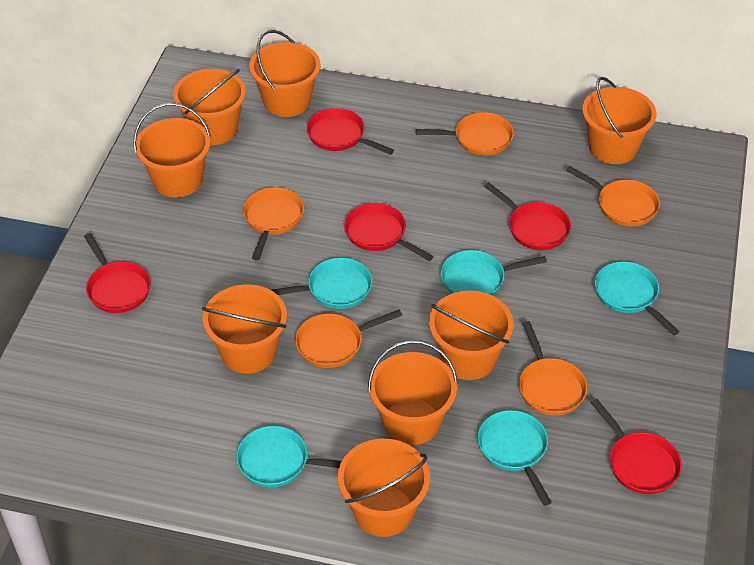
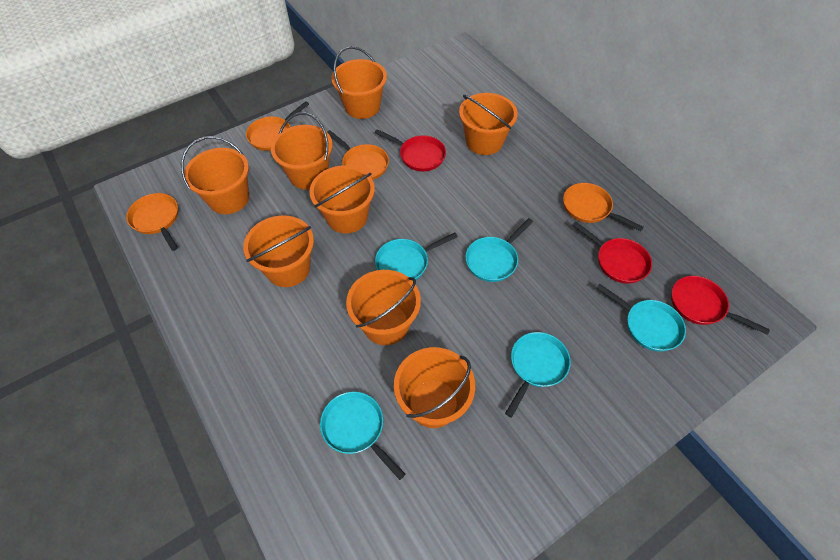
orange pan: 5 -> 4
red pan: 5 -> 3

